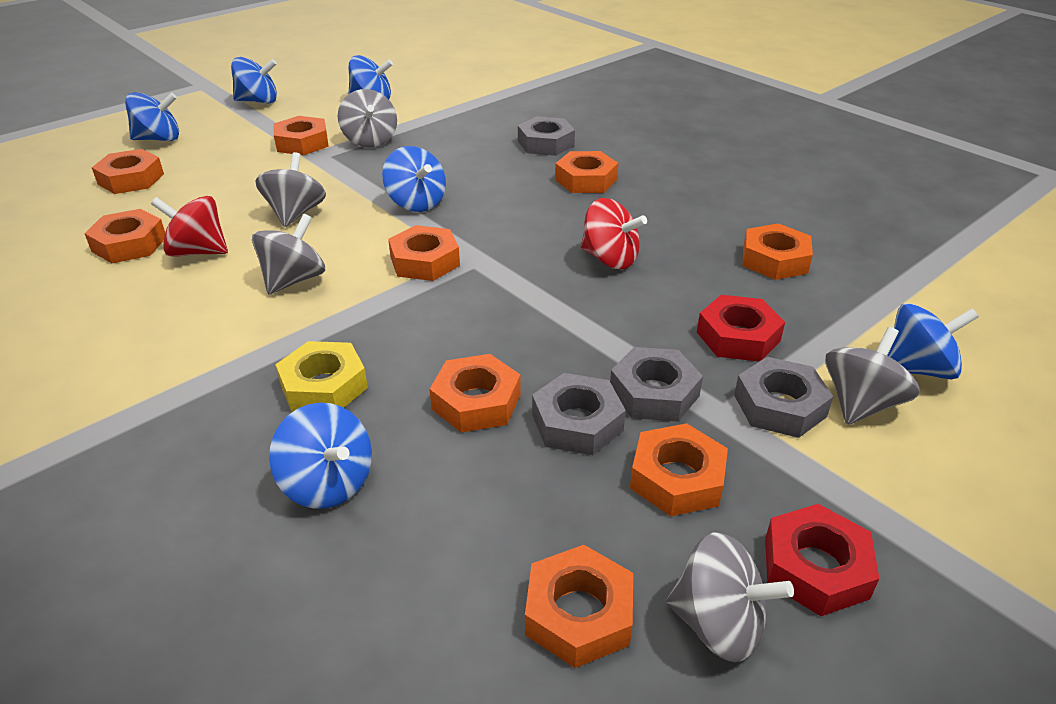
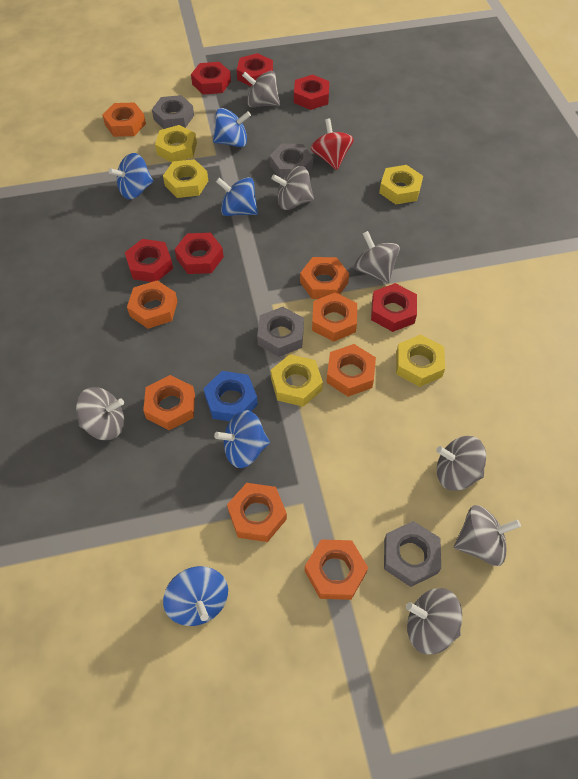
blue nut: 0 -> 1
blue spinning top: 6 -> 5
grey spinning top: 5 -> 7
orange nut: 9 -> 8
red nut: 2 -> 6
red spinning top: 2 -> 1
yellow nut: 1 -> 5

